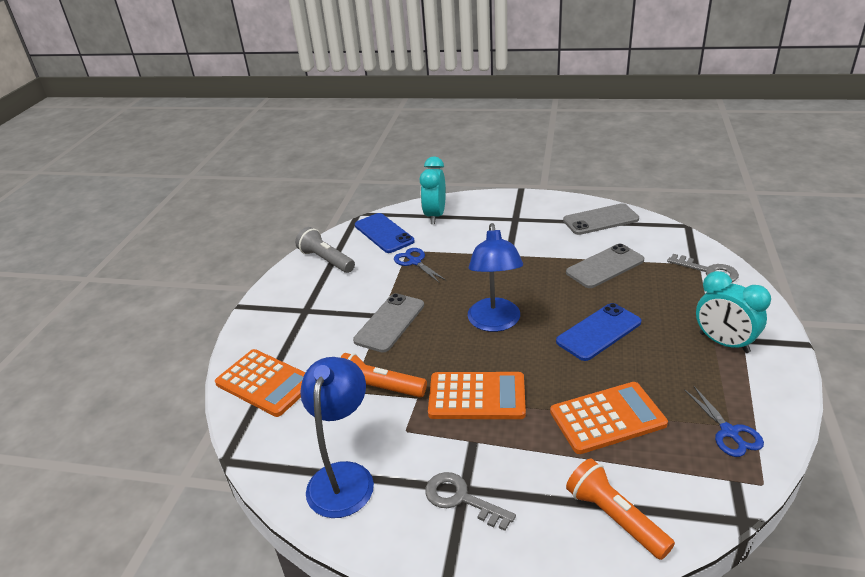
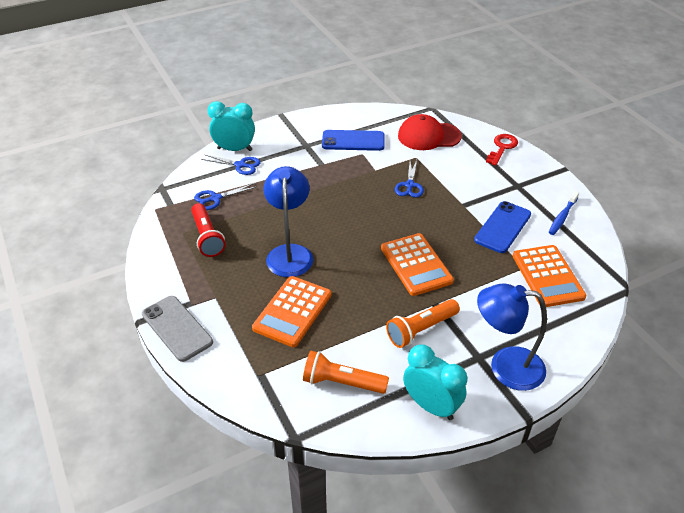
blue scissors: 2 -> 3
blue toothbrush: 0 -> 1
grey flashlight: 1 -> 0
grey key: 2 -> 0
grey phone: 3 -> 1
red cap: 0 -> 1
red flashlight: 0 -> 1
red key: 0 -> 1

